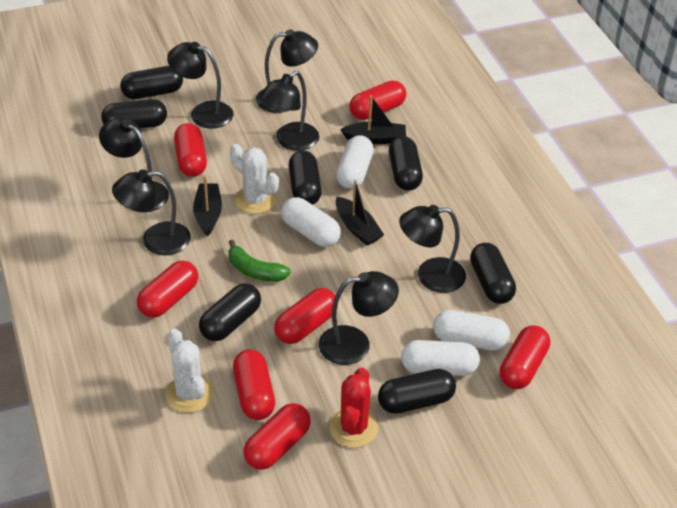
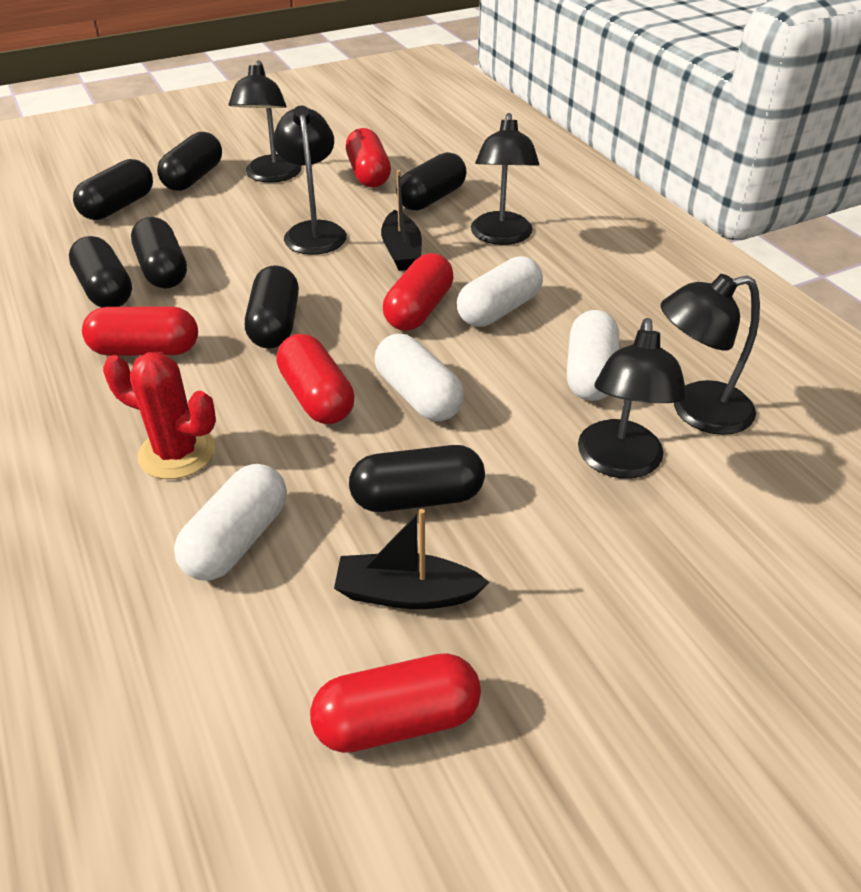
black boat: 3 -> 2
black lamp: 7 -> 5
green banana: 1 -> 0
red capsule: 7 -> 5
white cactus: 2 -> 0

